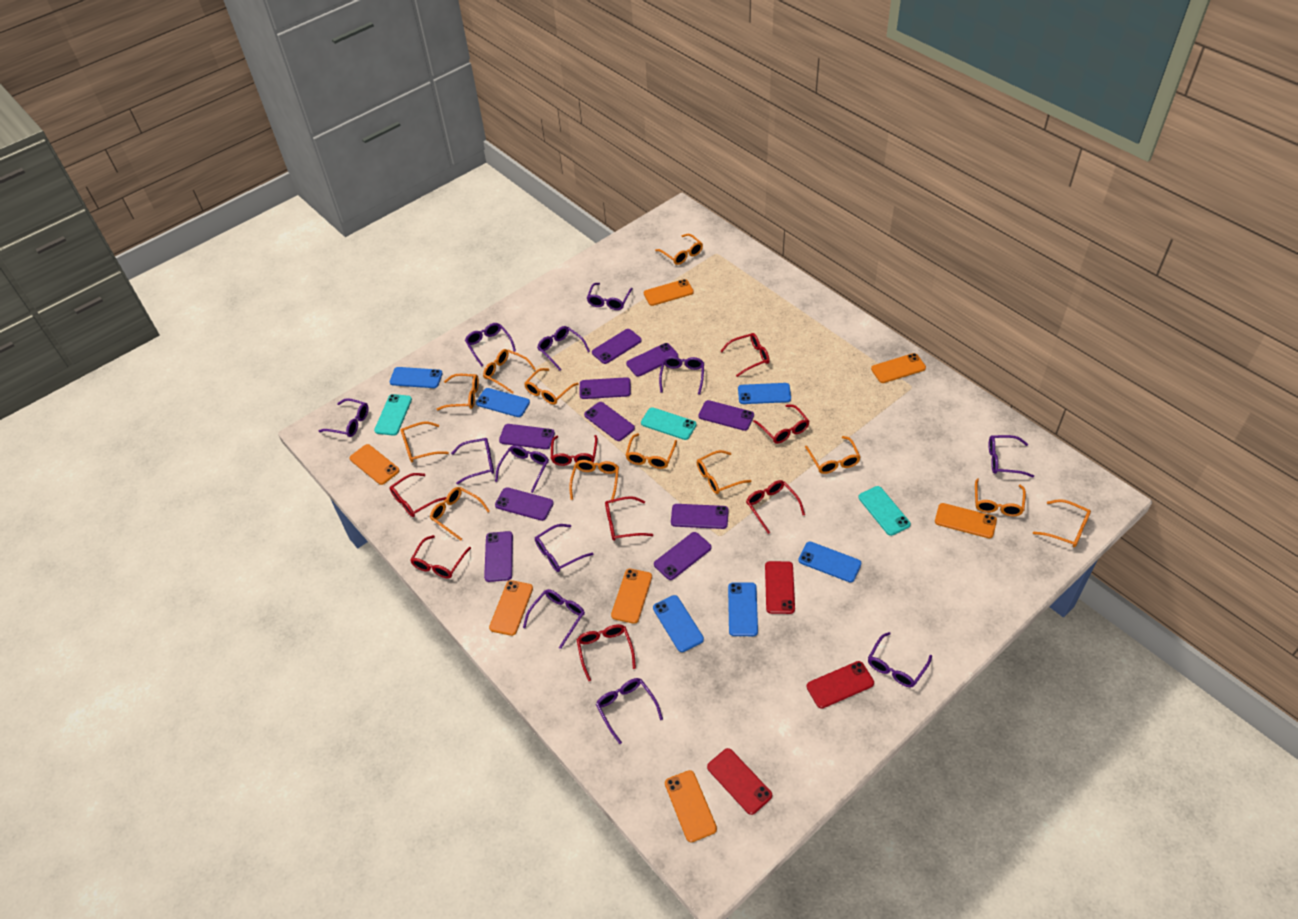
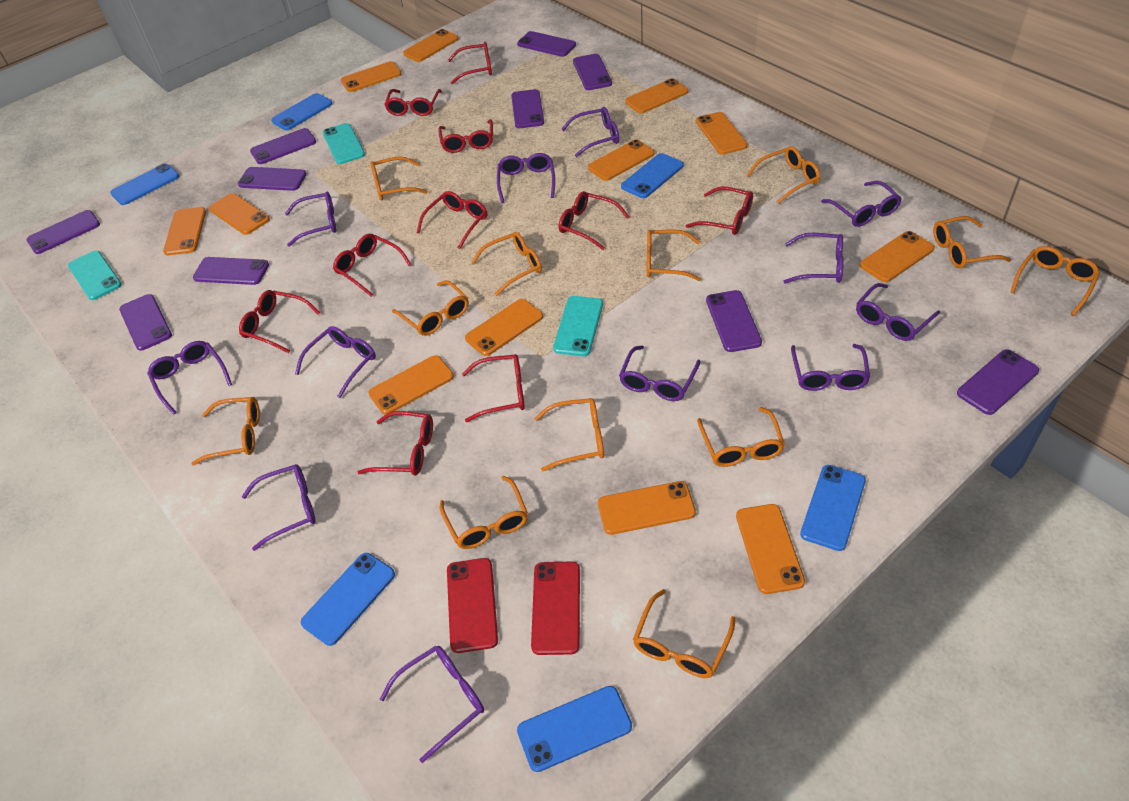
orange phone: 7 -> 12
red glasses: 8 -> 10
red phone: 3 -> 2

